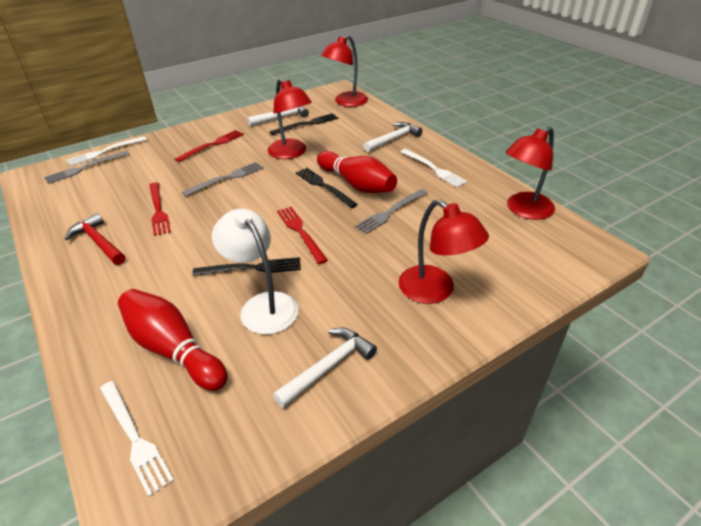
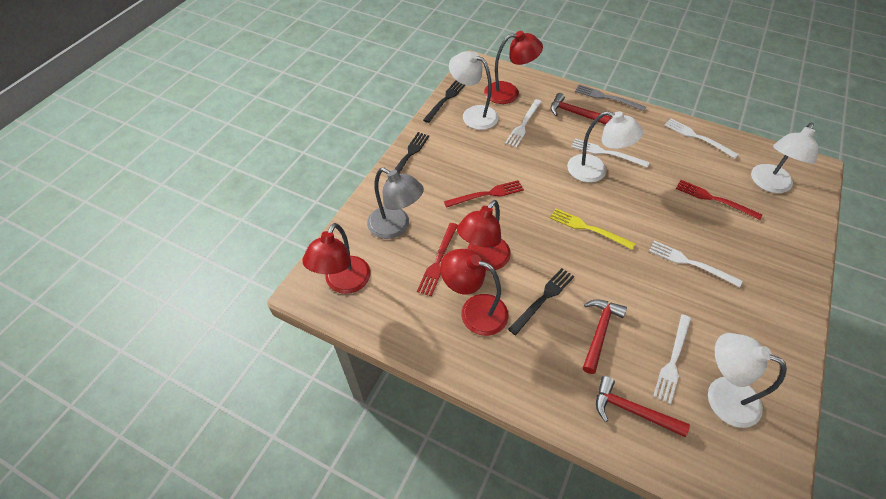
grey fork: 3 -> 1
grey lamp: 0 -> 1
red bowling pin: 2 -> 0
red hammer: 1 -> 3
white fork: 3 -> 5
white hammer: 3 -> 0
white lamp: 1 -> 4
yellow fork: 0 -> 1

